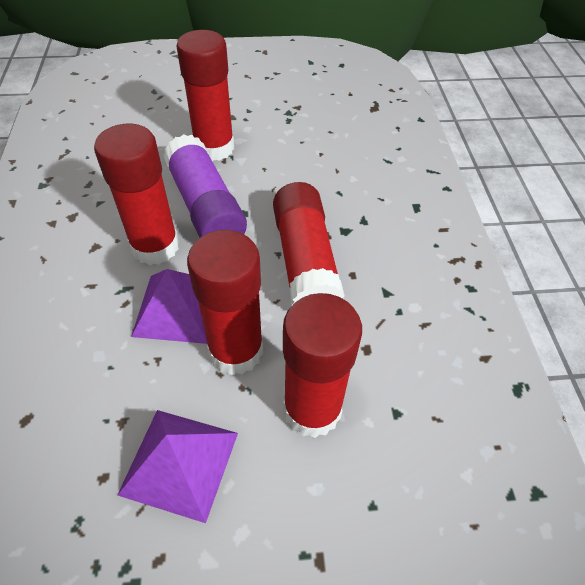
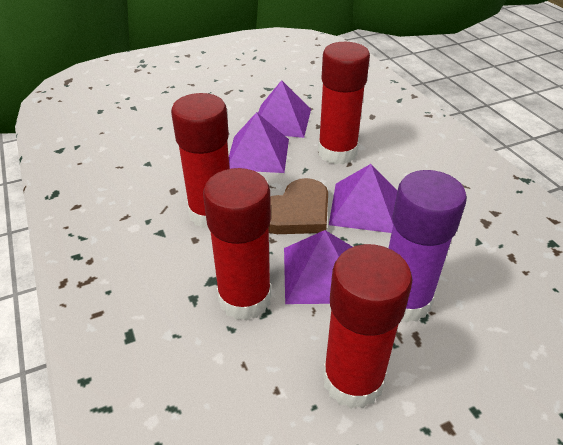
brown heart: 0 -> 1
purple pyramid: 2 -> 4
red glue stick: 5 -> 4

